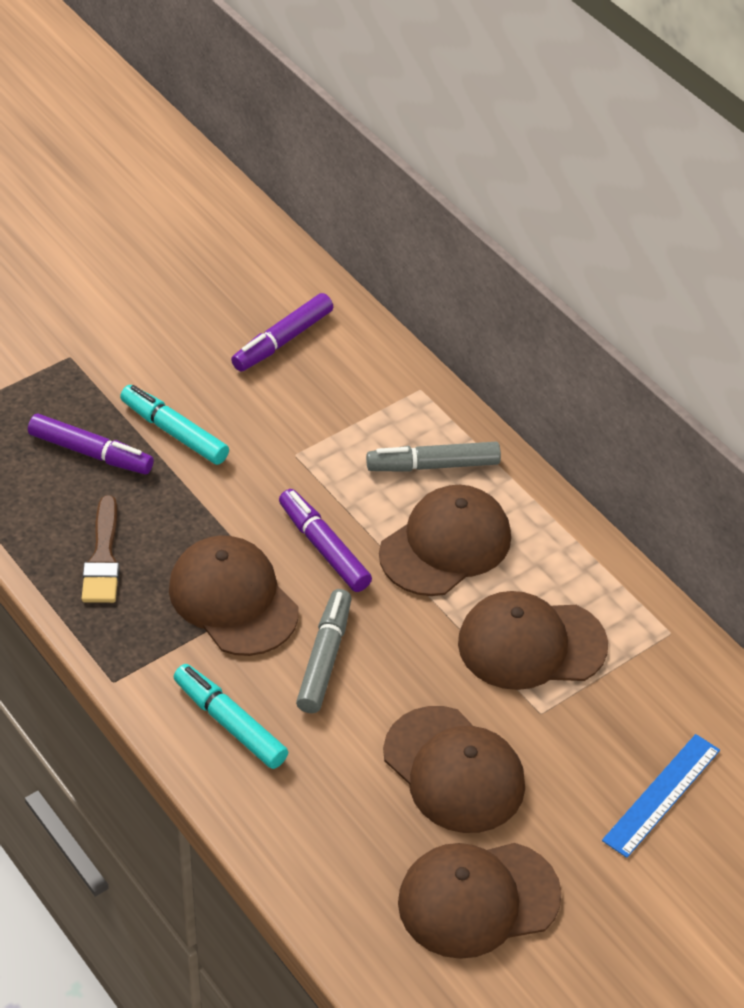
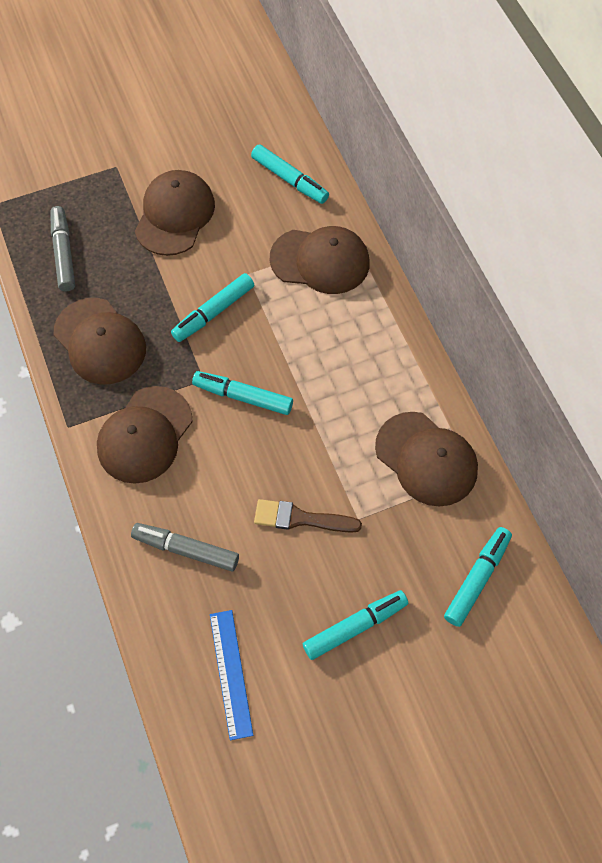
purple marker: 3 -> 0
turquoise marker: 2 -> 5

